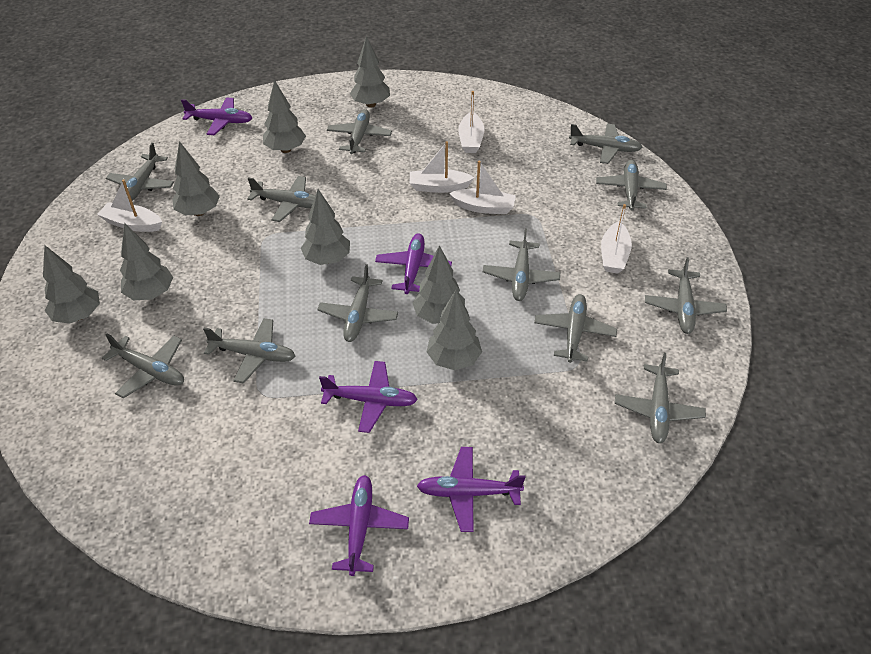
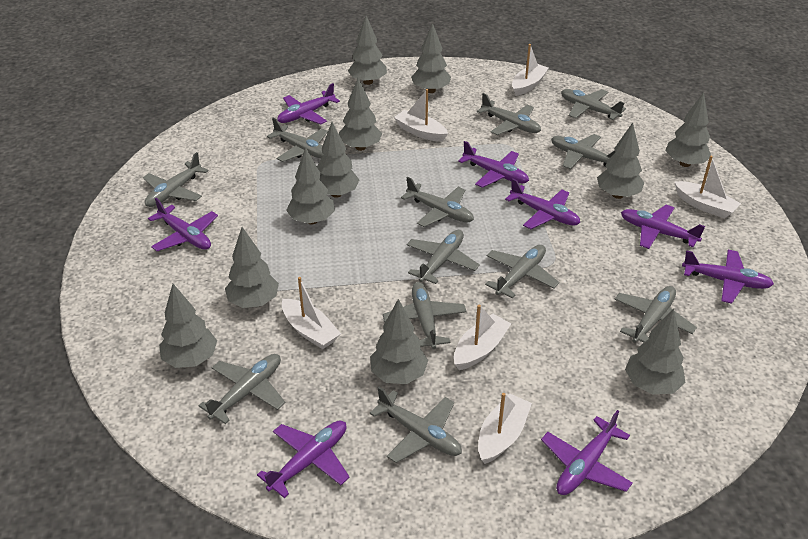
grey tree: 8 -> 11
purple plane: 5 -> 8
white boat: 5 -> 6

